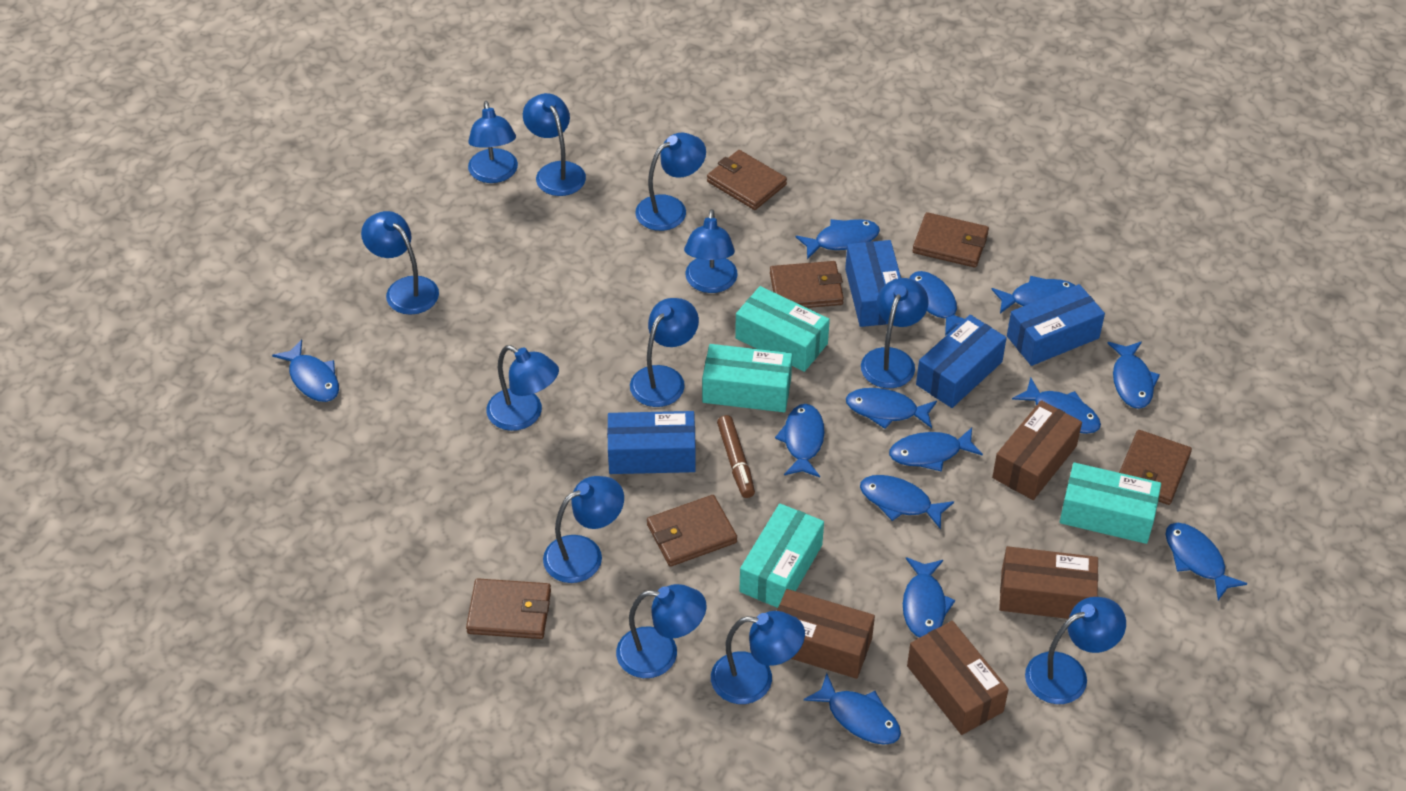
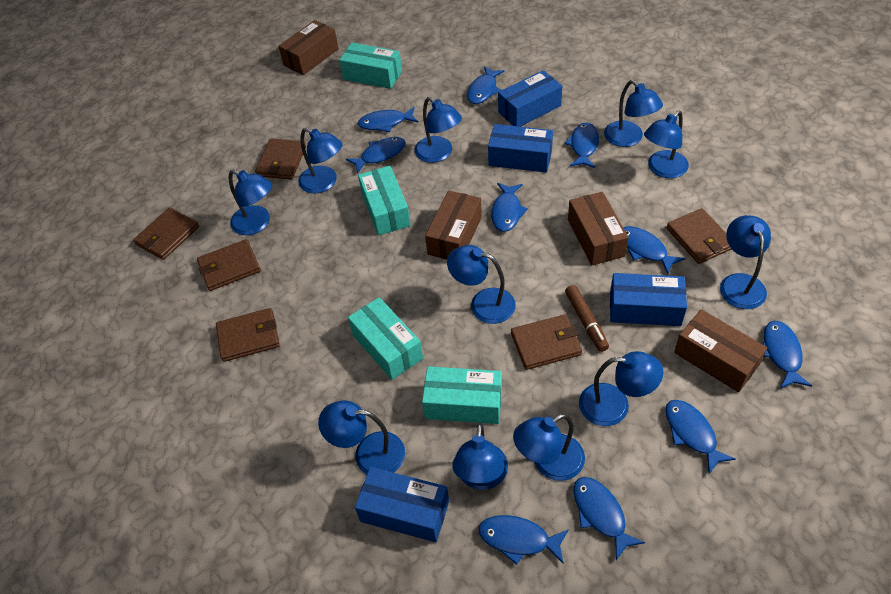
blue fish: 13 -> 10
blue lamp: 12 -> 11

